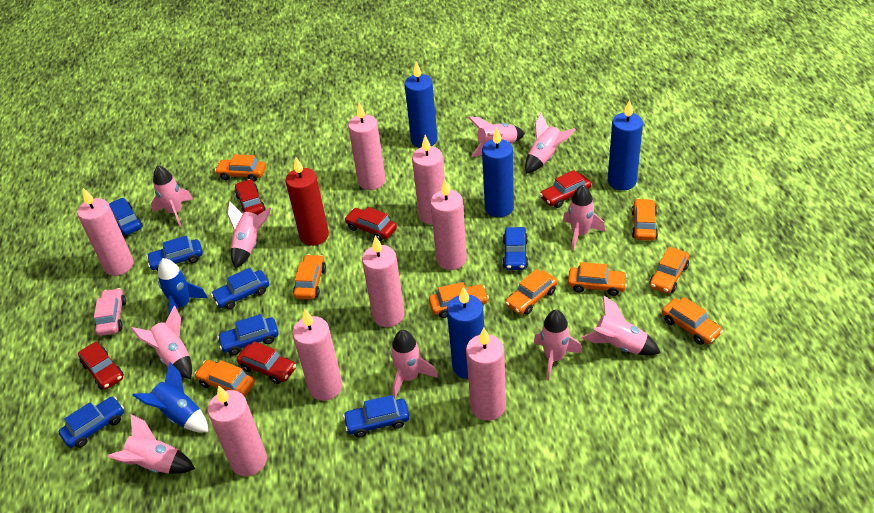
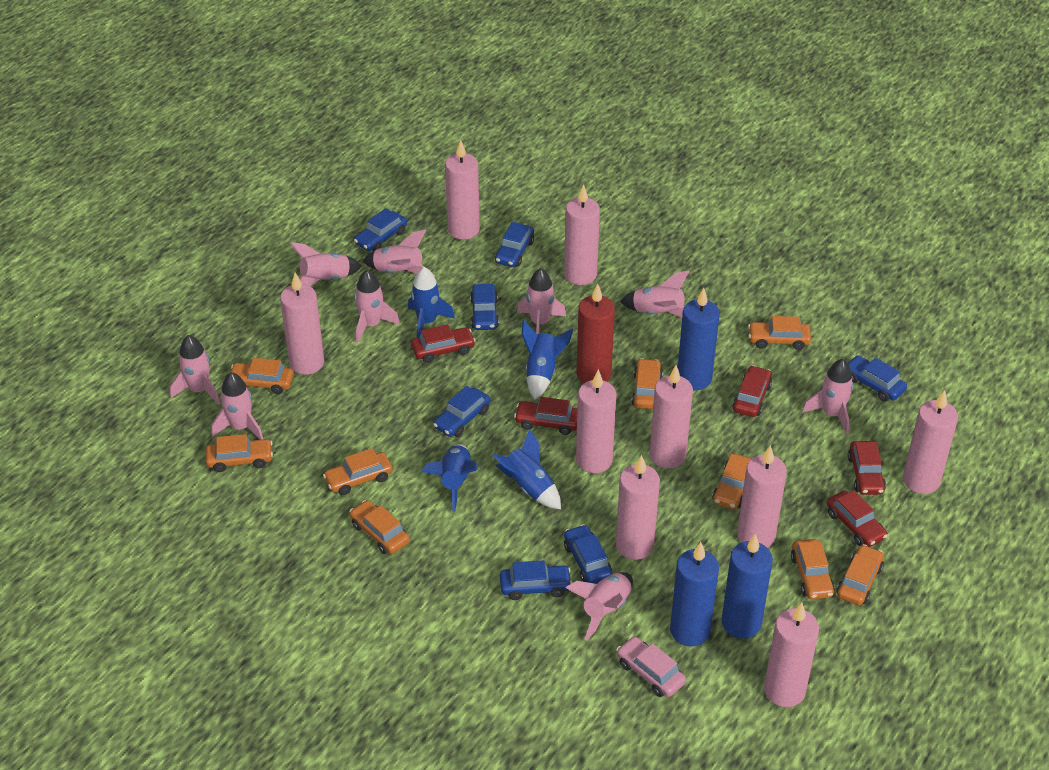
blue candle: 4 -> 3
blue rocket: 2 -> 4
pink candle: 8 -> 9
pink rocket: 10 -> 9

